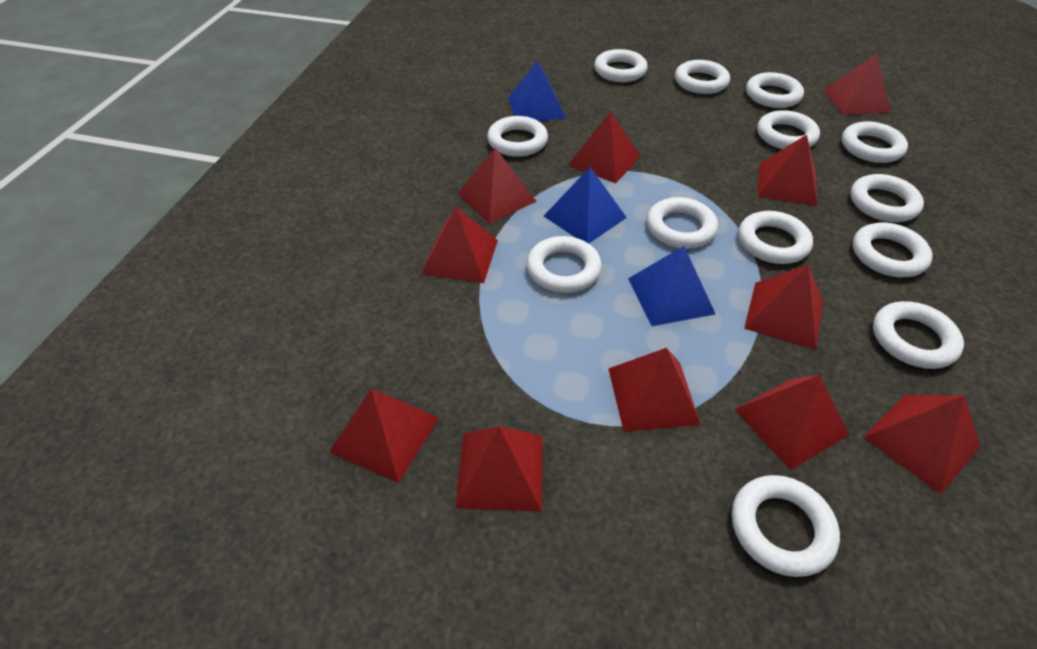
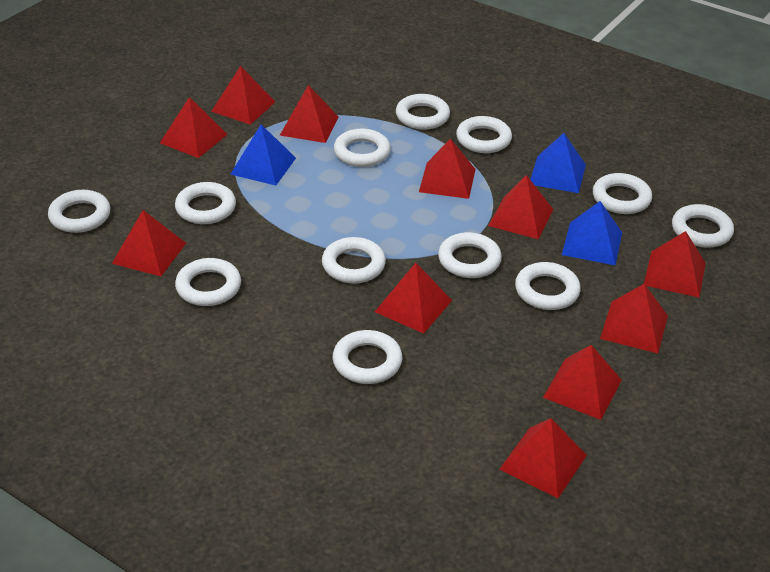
white ring: 13 -> 12

